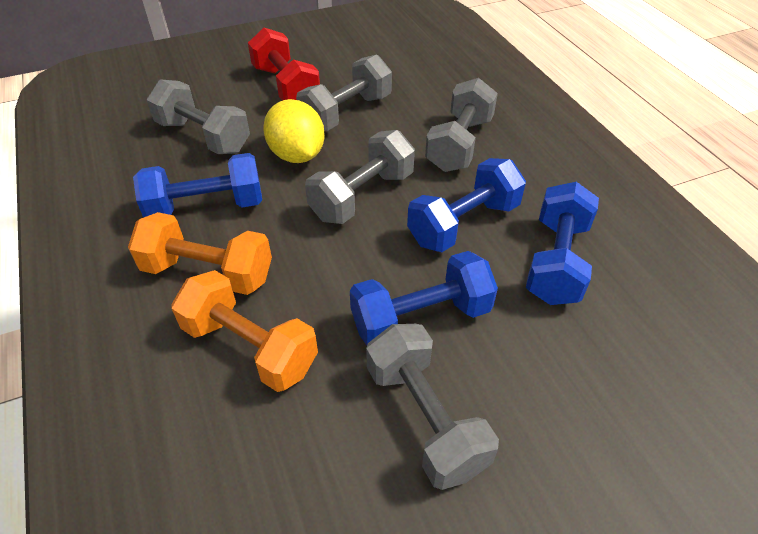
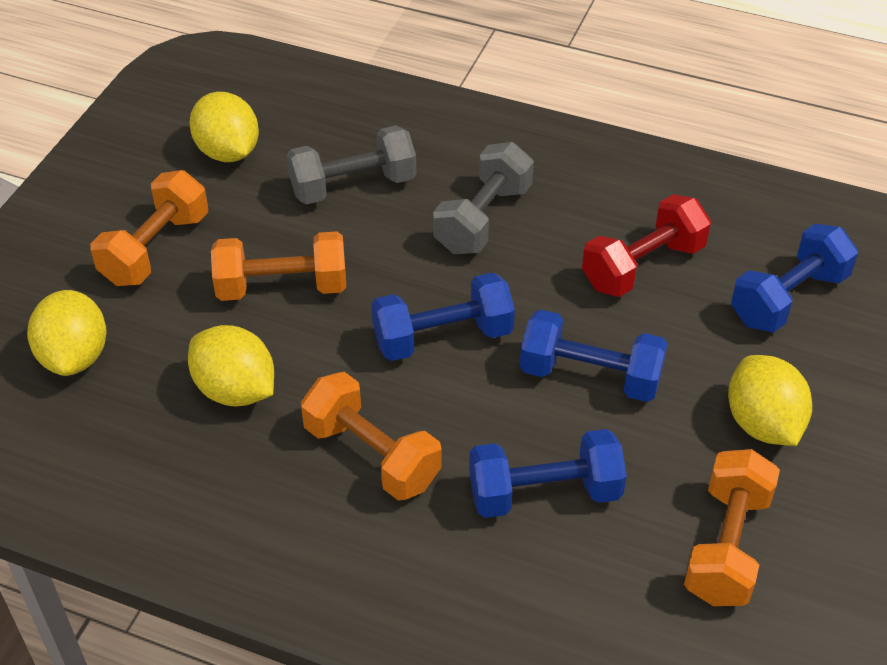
grey dumbbell: 5 -> 2
orange dumbbell: 2 -> 4
yellow lemon: 1 -> 4

